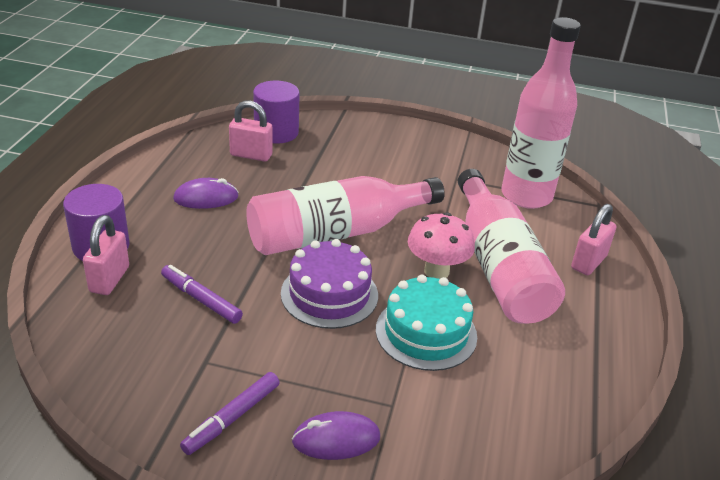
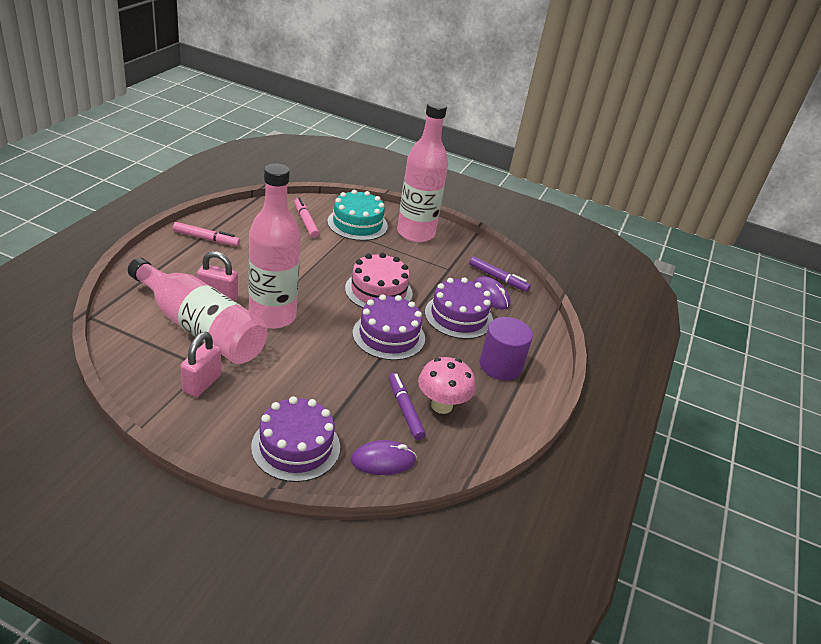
pink cake: 0 -> 1
pink marker: 0 -> 2
pink padlock: 3 -> 2
purple cake: 1 -> 3
purple cylinder: 2 -> 1

